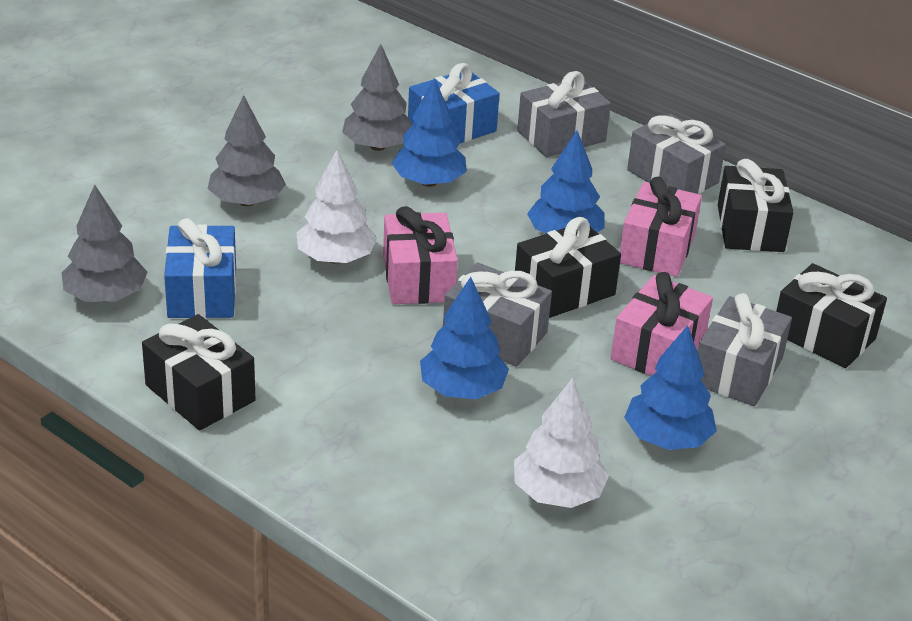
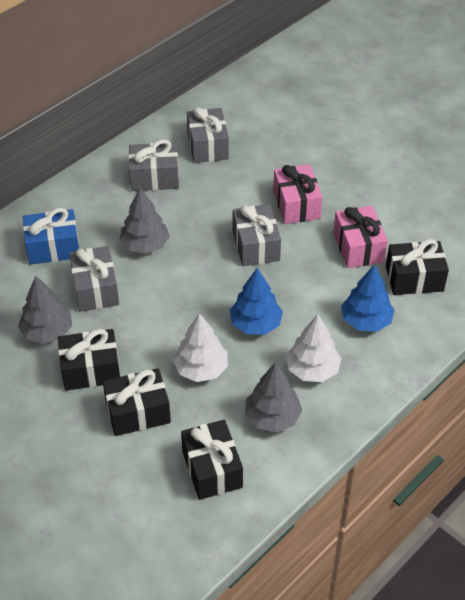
blue gift: 2 -> 1
blue tree: 4 -> 2
pink gift: 3 -> 2

